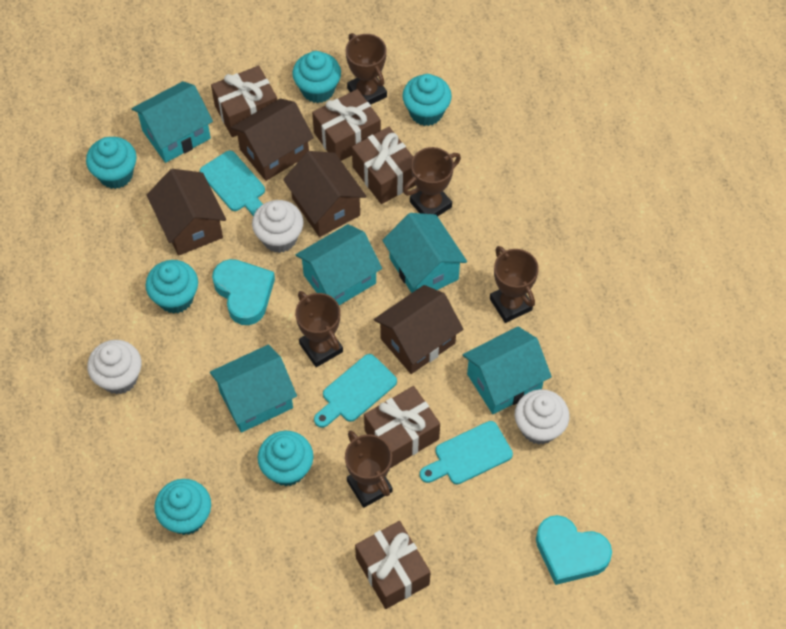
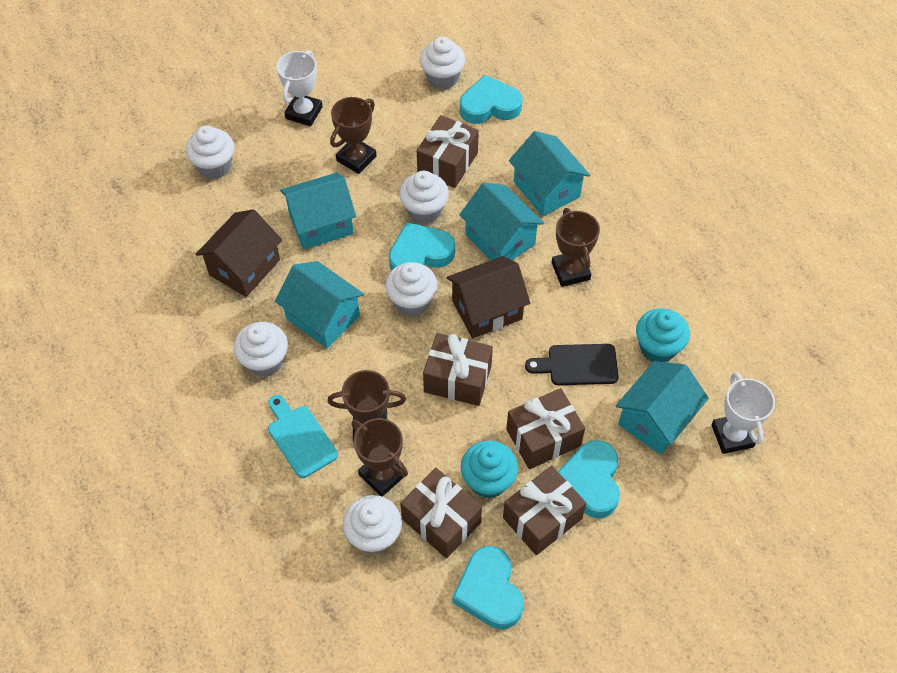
black cutting board: 0 -> 1
brown house: 4 -> 2
brown trophy: 5 -> 4
turquoise cupcake: 6 -> 2
turquoise cutting board: 3 -> 1
turquoise heart: 2 -> 4
white cupcake: 3 -> 6
white trophy: 0 -> 2

